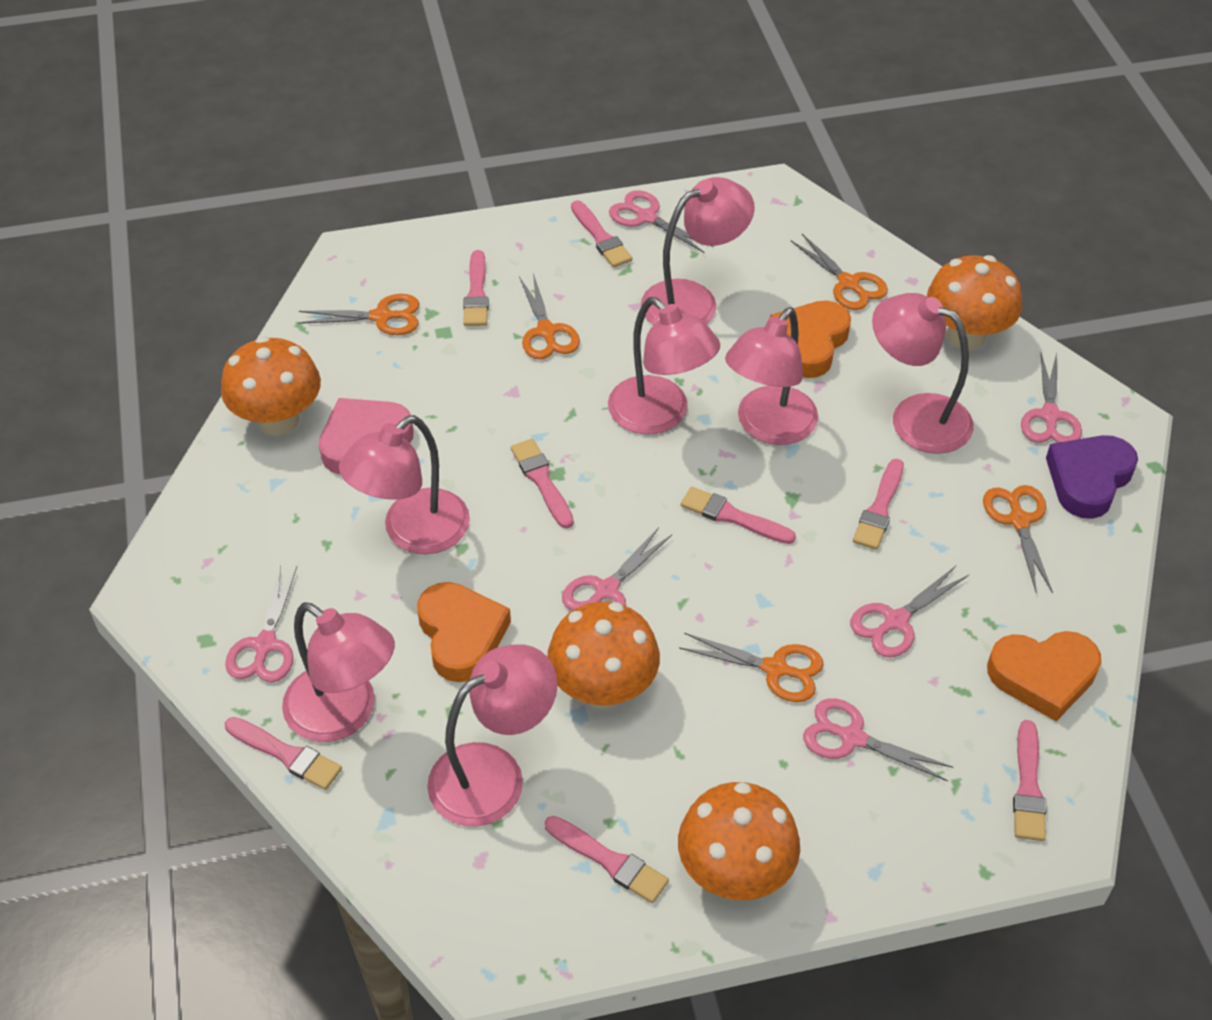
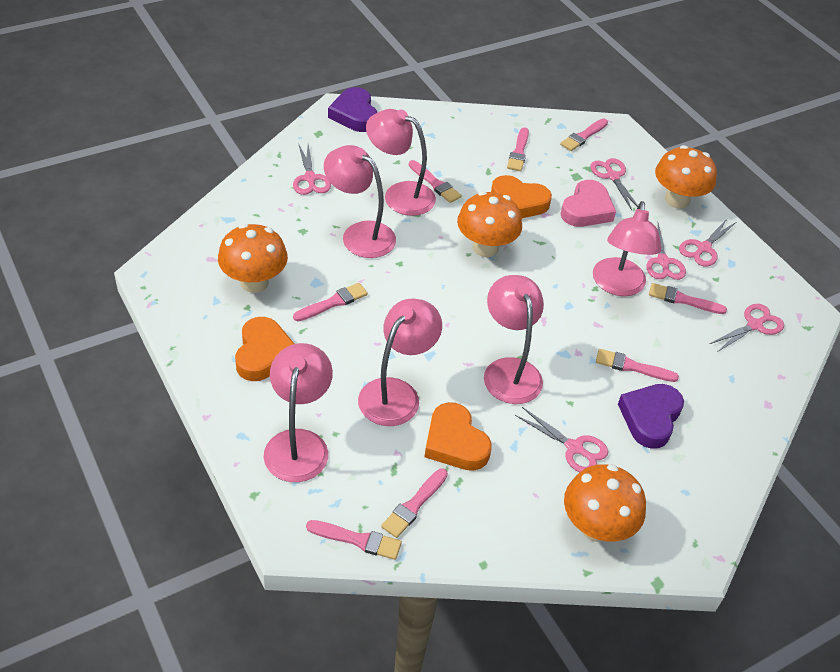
orange scissors: 5 -> 0
pink lamp: 7 -> 6
purple heart: 1 -> 2

